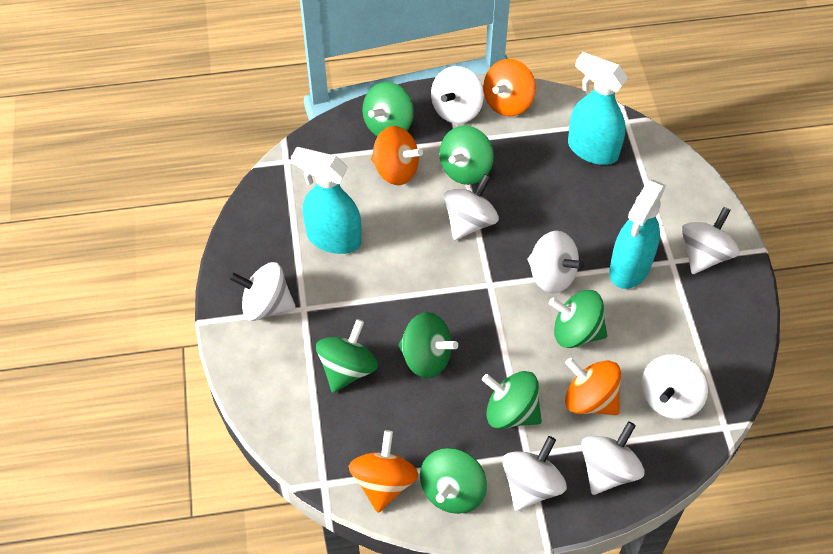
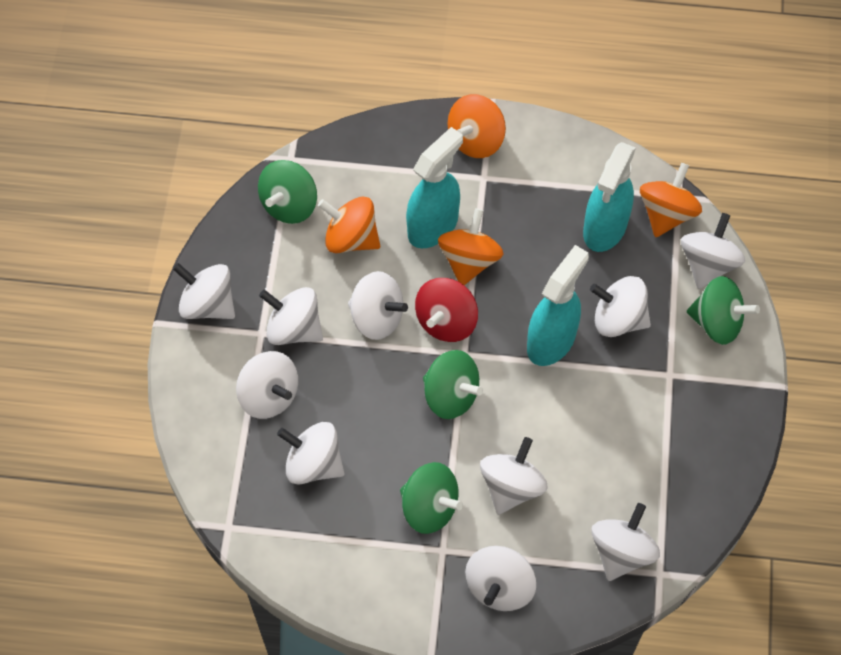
green spinning top: 7 -> 4
red spinning top: 0 -> 1
white spinning top: 8 -> 10

